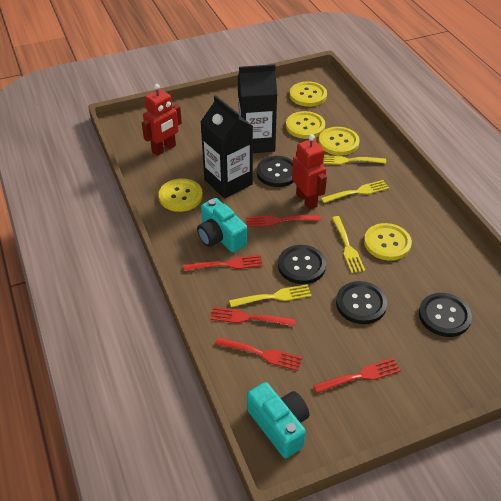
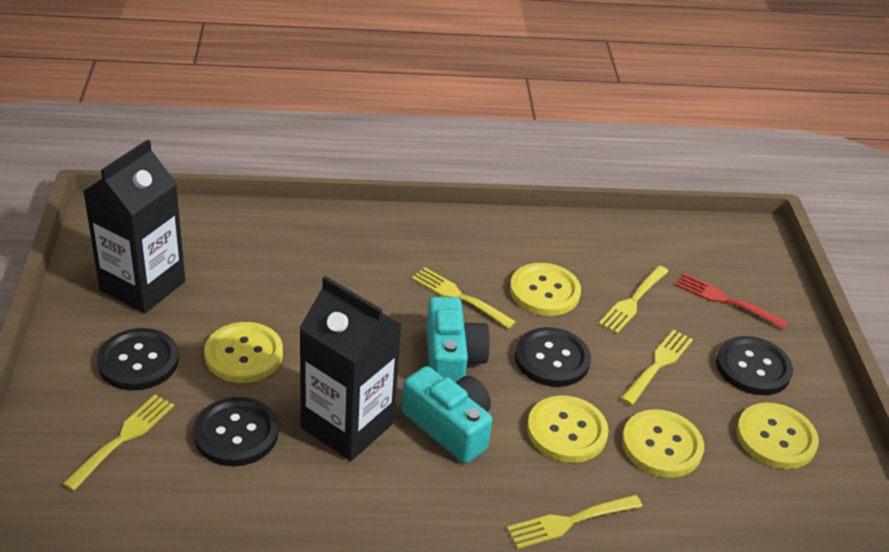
red fork: 5 -> 1
red robot: 2 -> 0
yellow fork: 4 -> 5

